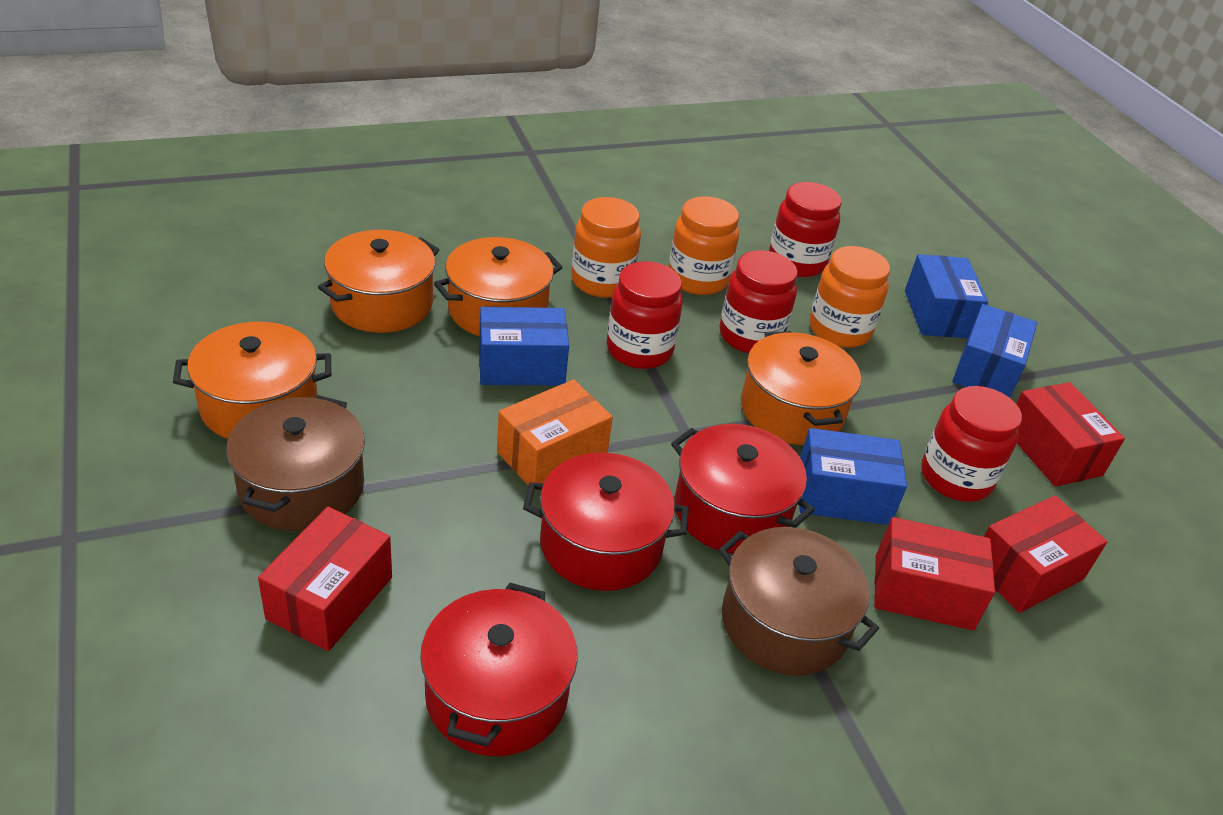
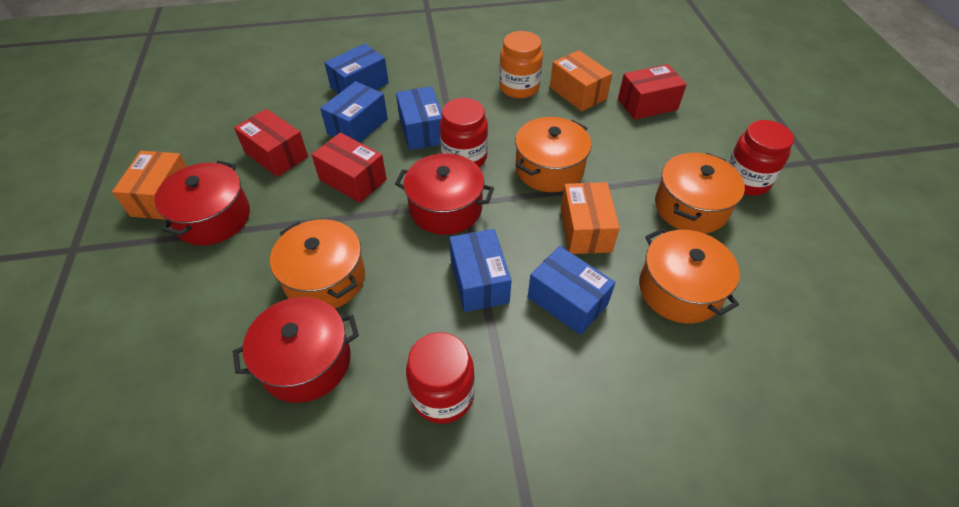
blue box: 4 -> 5
brown pot: 2 -> 0
orange box: 1 -> 3
orange jar: 3 -> 1
red box: 4 -> 3
red jar: 4 -> 3

